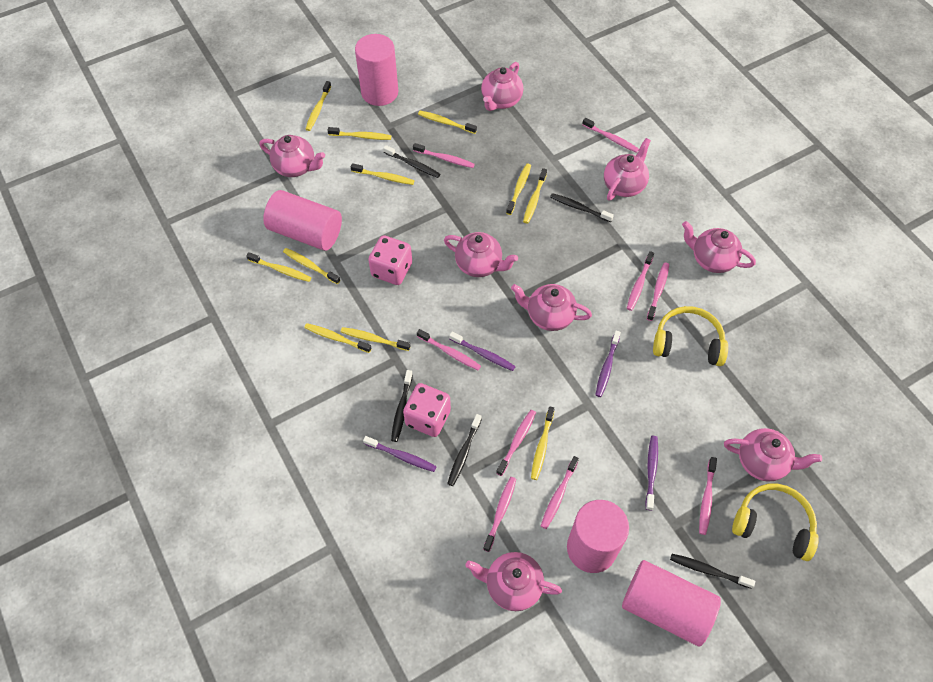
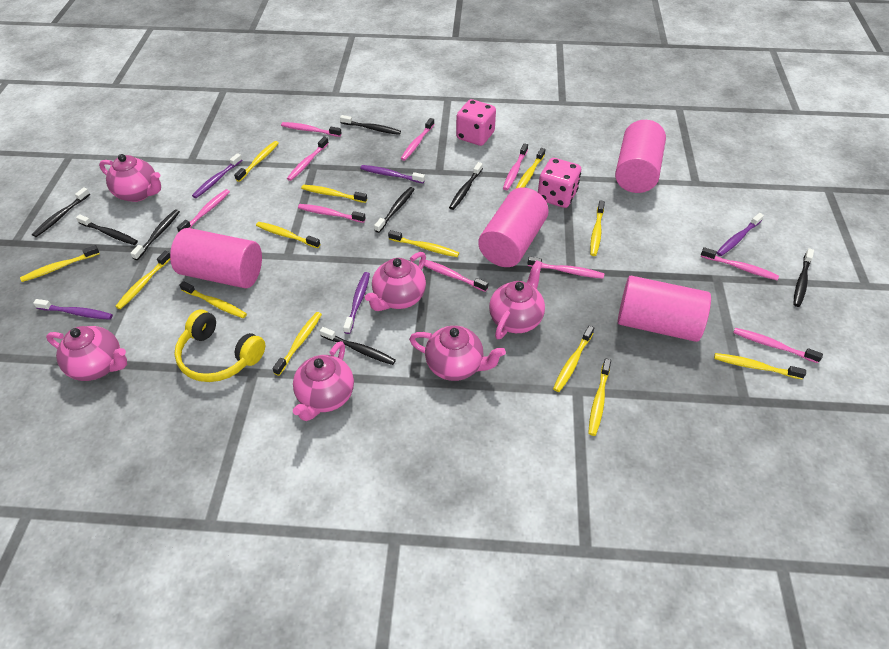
black toothbrush: 5 -> 8
pink teapot: 8 -> 6
pink toothbrush: 9 -> 10
purple toothbrush: 4 -> 5
yellow headphones: 2 -> 1
yellow toothbrush: 11 -> 13

